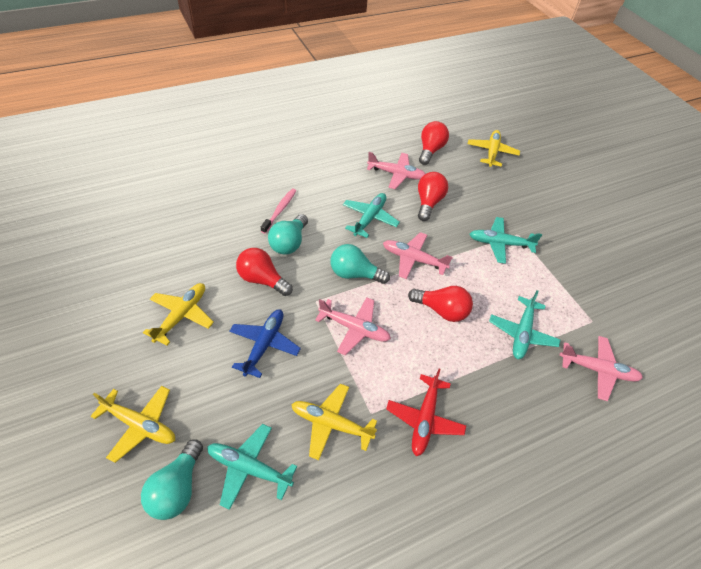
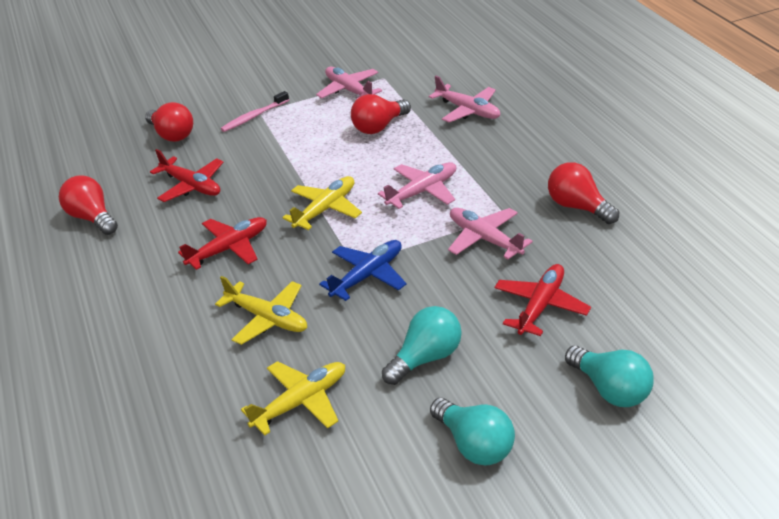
red plane: 1 -> 3
turquoise plane: 4 -> 0
yellow plane: 4 -> 3

